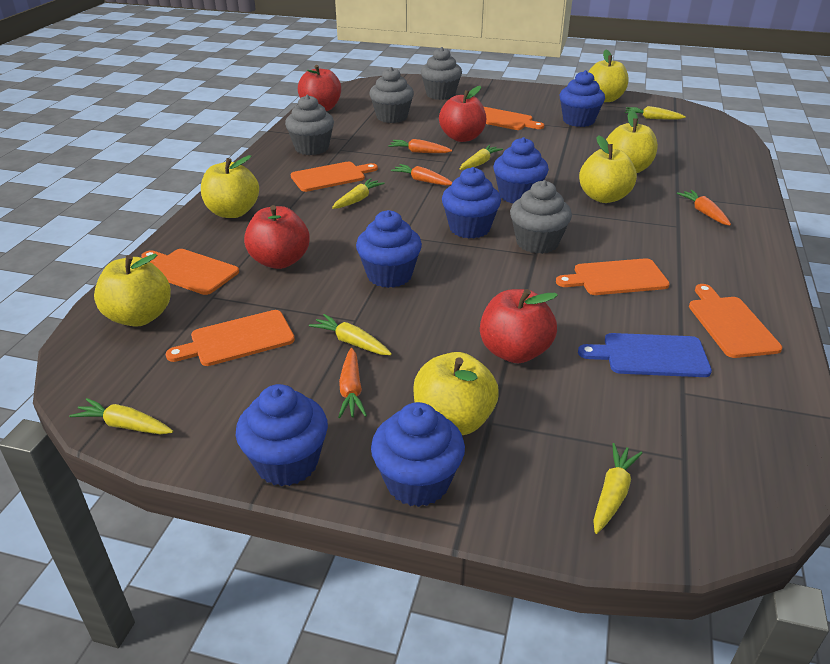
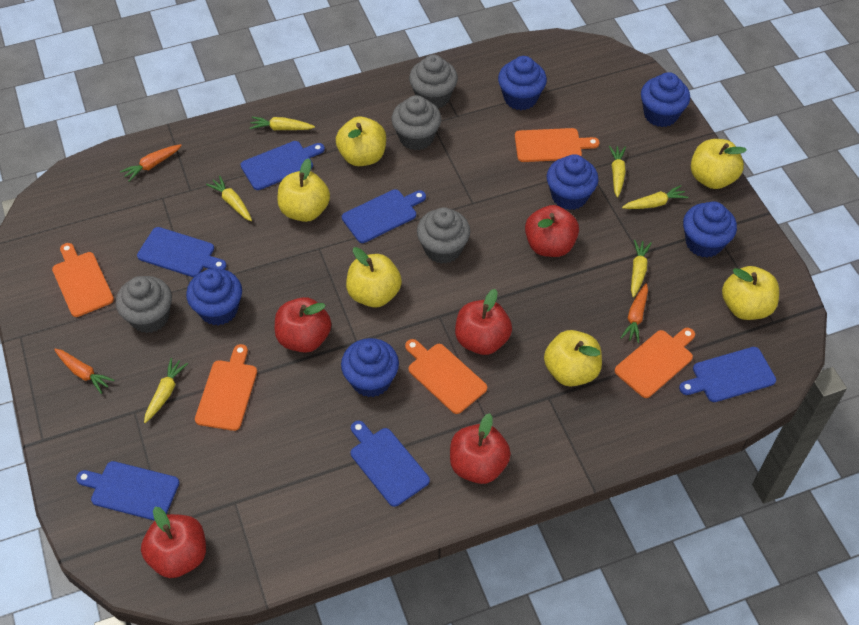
blue cutting board: 1 -> 6
orange carrot: 4 -> 3
orange cutting board: 6 -> 5
red apple: 4 -> 5

